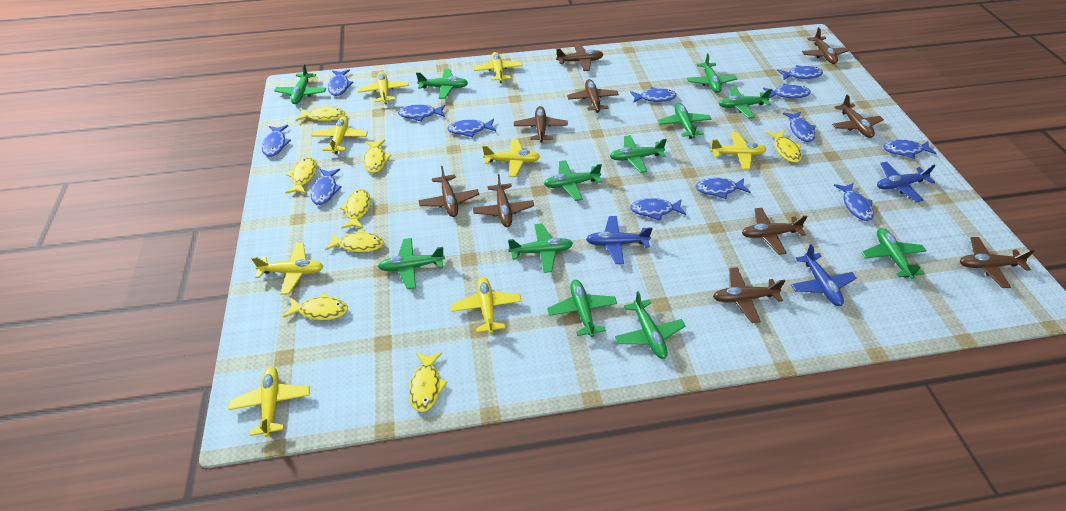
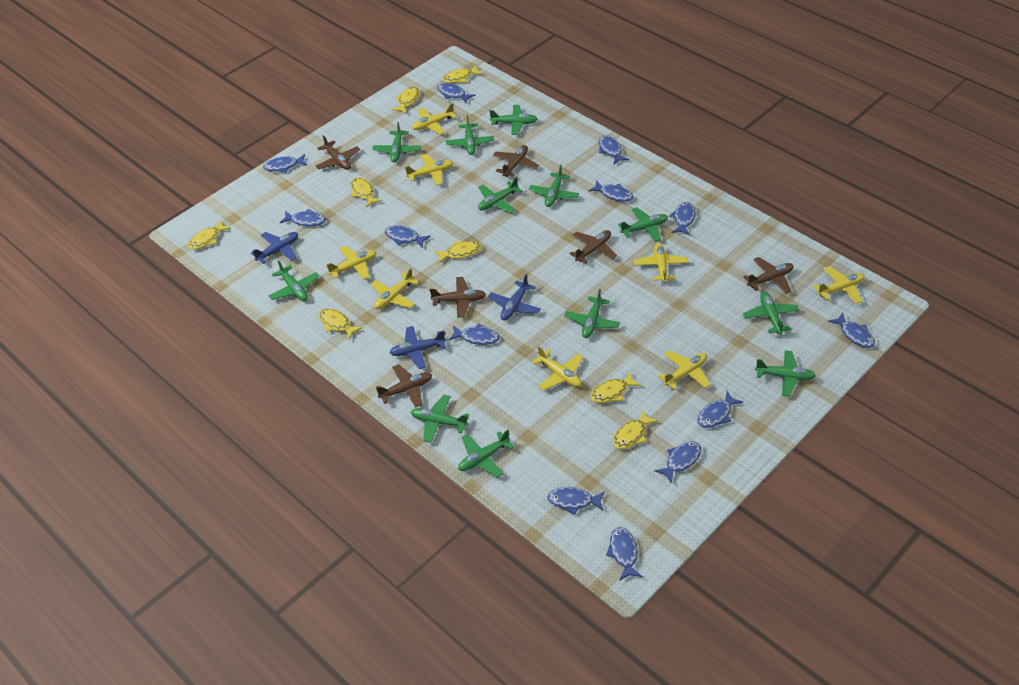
brown plane: 10 -> 6

